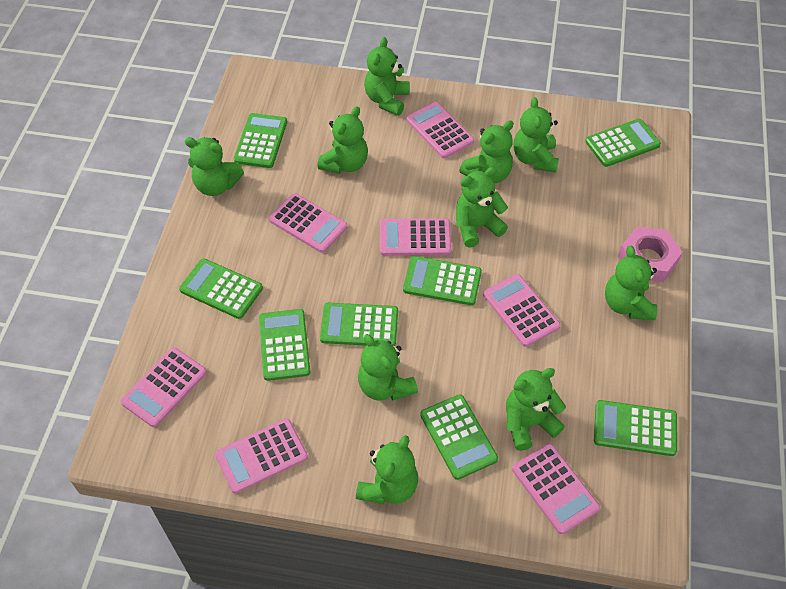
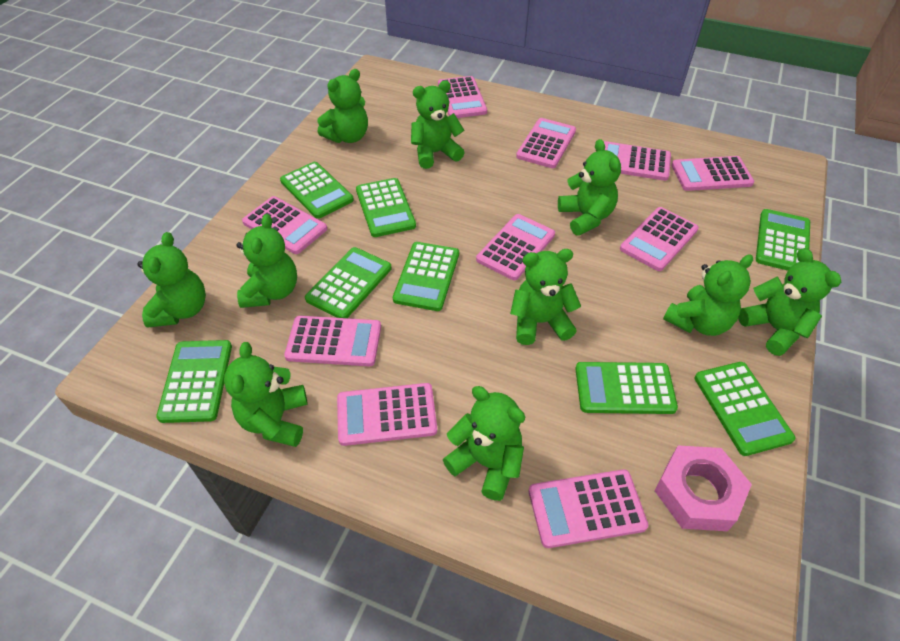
pink calculator: 7 -> 10

